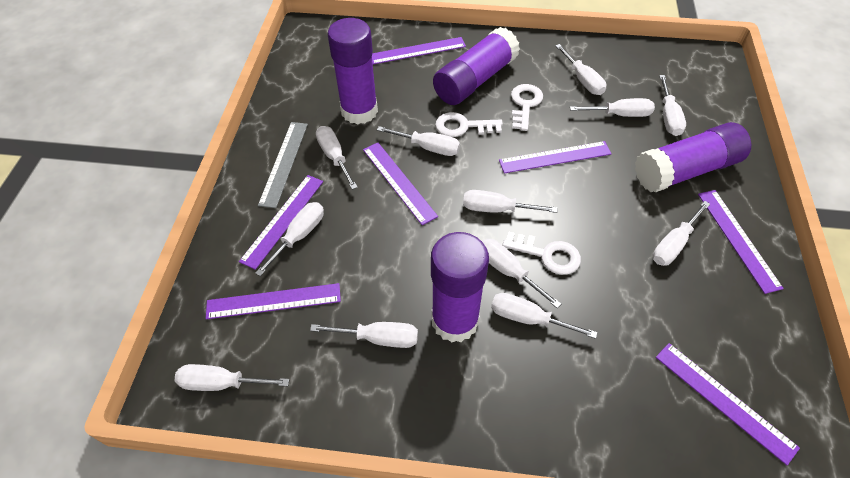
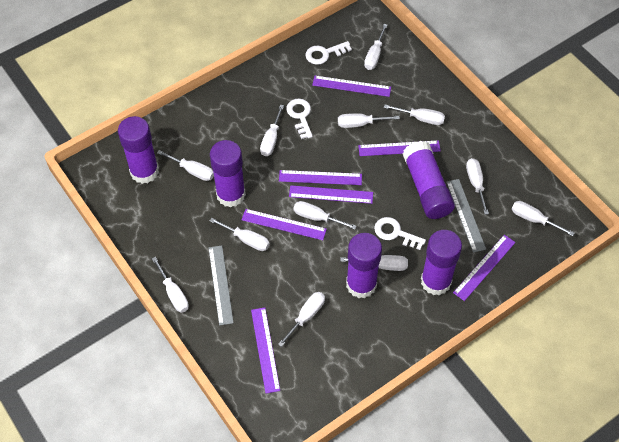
grey ruler: 1 -> 2
purple glue stick: 4 -> 5

